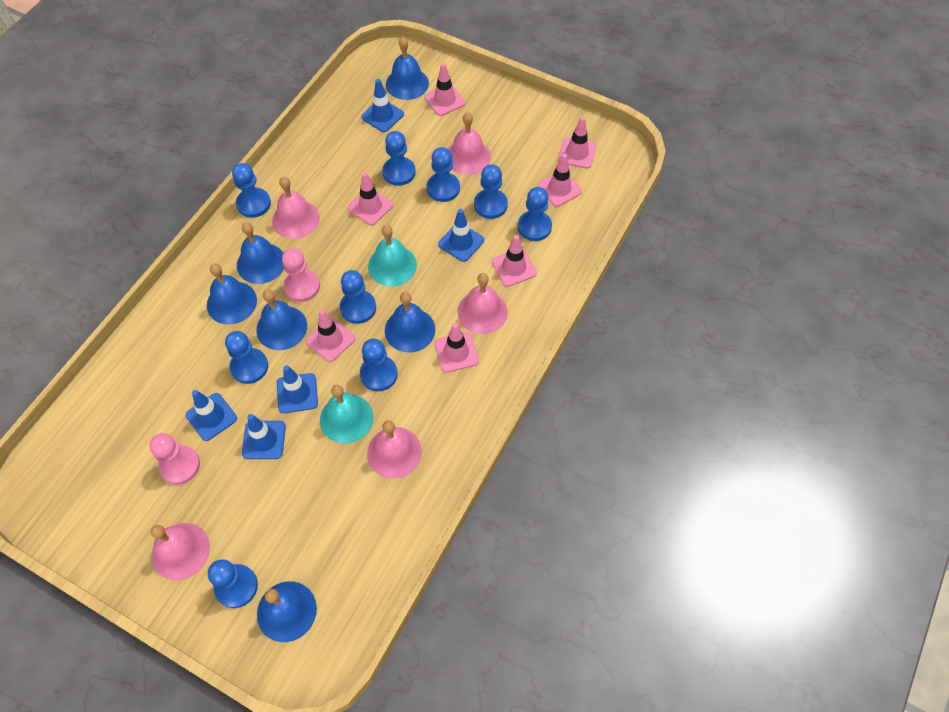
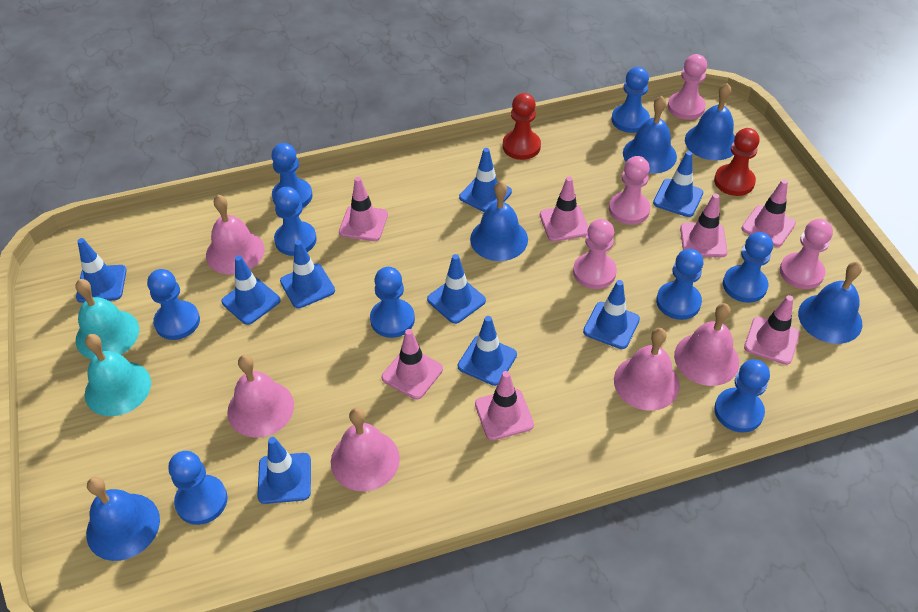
blue bell: 6 -> 5
blue traffic cone: 5 -> 9
pink pawn: 2 -> 4
red pawn: 0 -> 2

